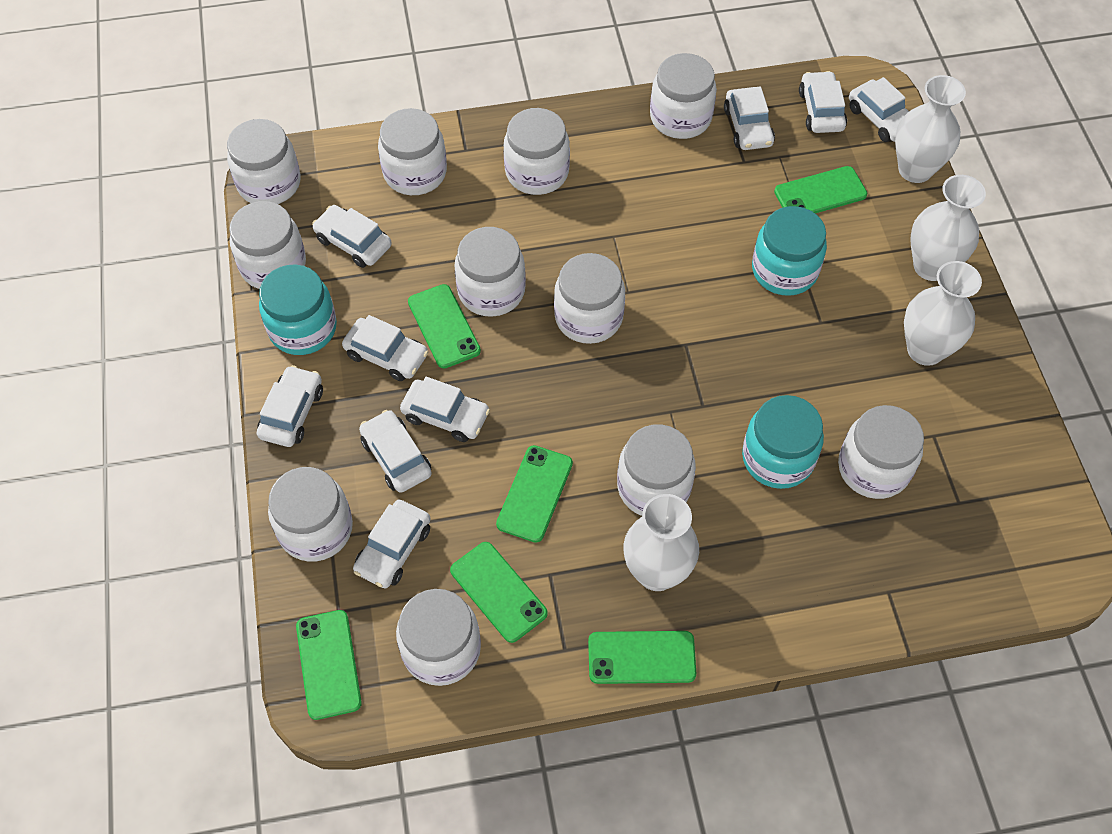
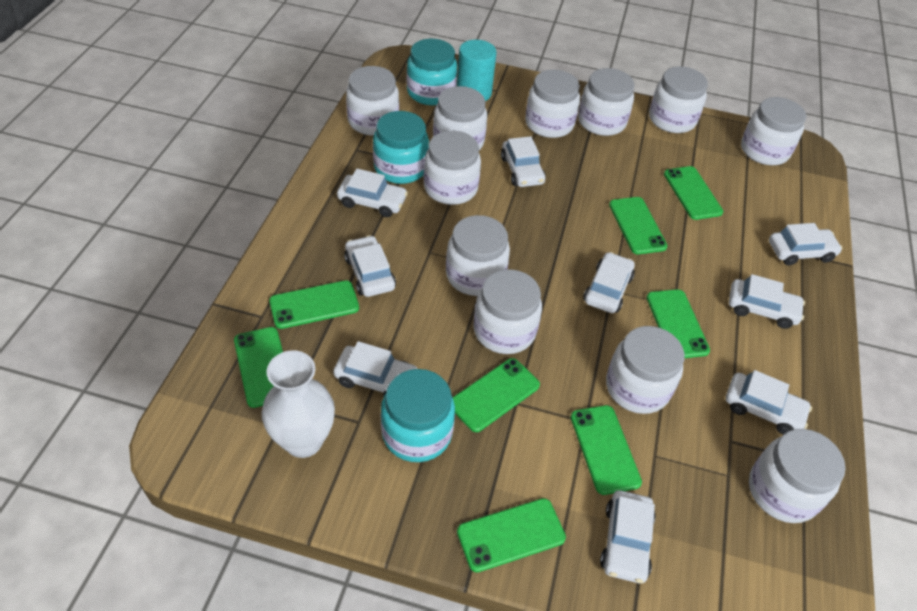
green phone: 6 -> 8
turquoise cylinder: 0 -> 1
white vase: 4 -> 1

